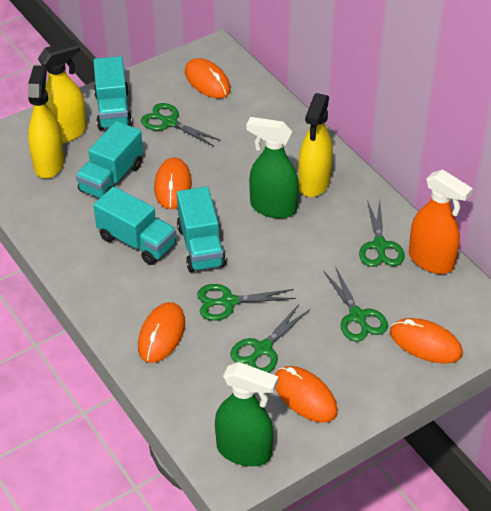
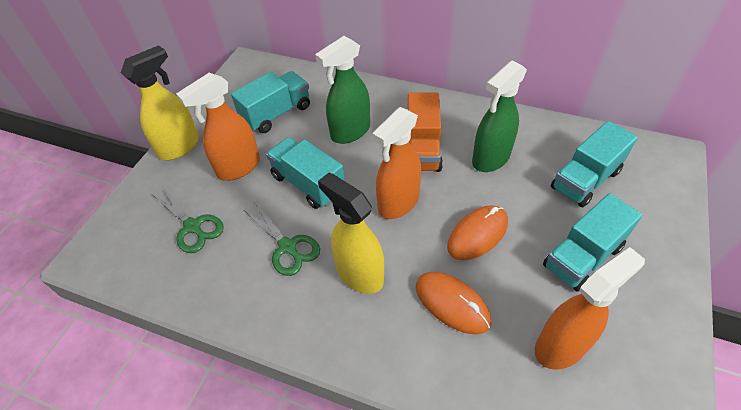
green scissors: 5 -> 2
orange mouse: 5 -> 2
orange spray bottle: 1 -> 3
orange truck: 0 -> 1
yellow spray bottle: 3 -> 2

